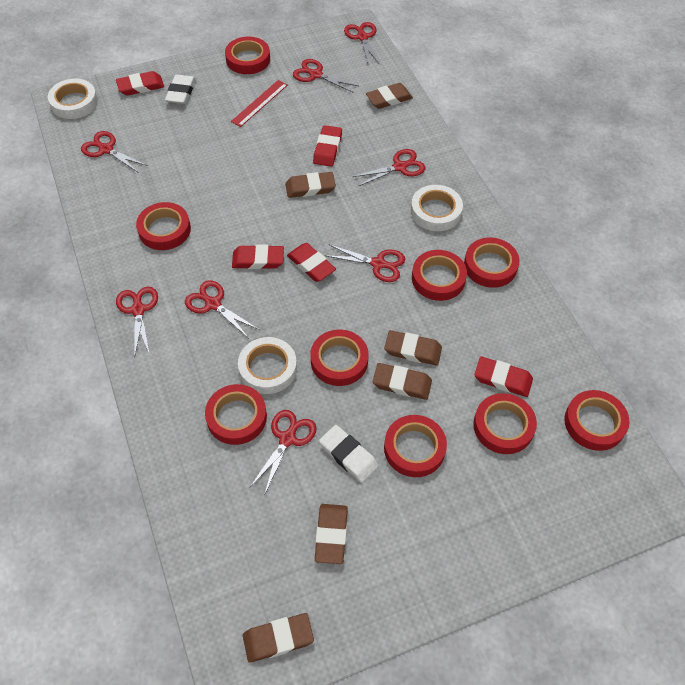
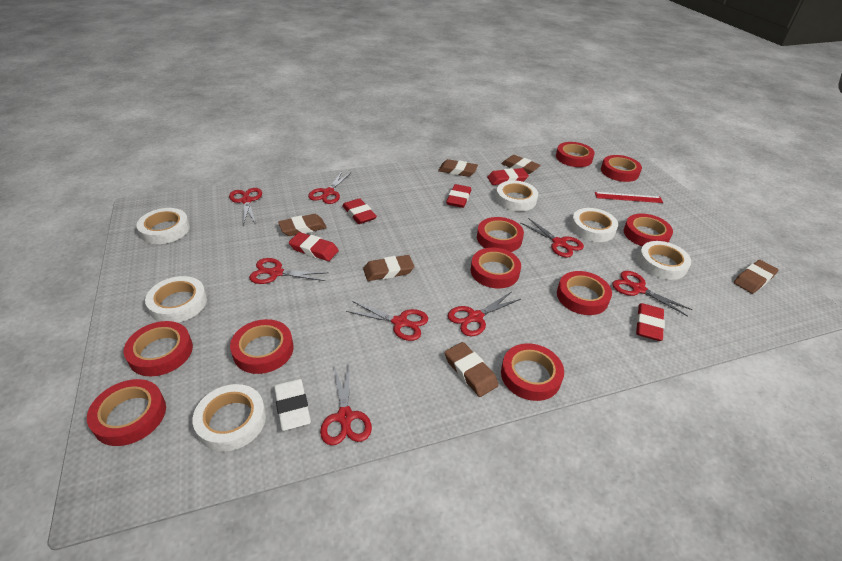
red tape: 9 -> 10
white eraser: 2 -> 1
white tape: 3 -> 6

